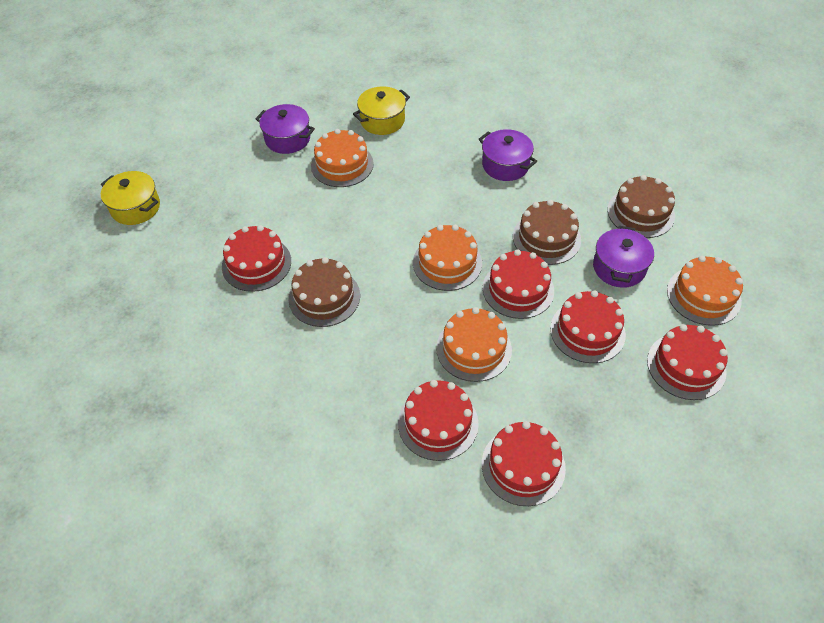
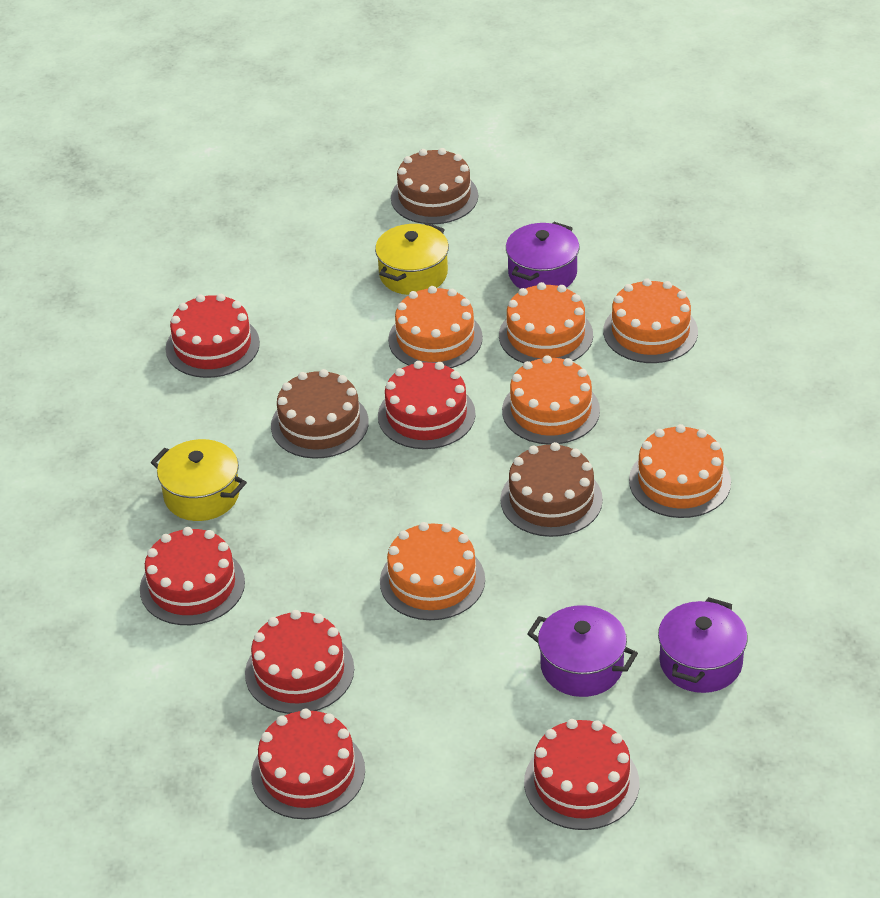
orange cake: 4 -> 6

